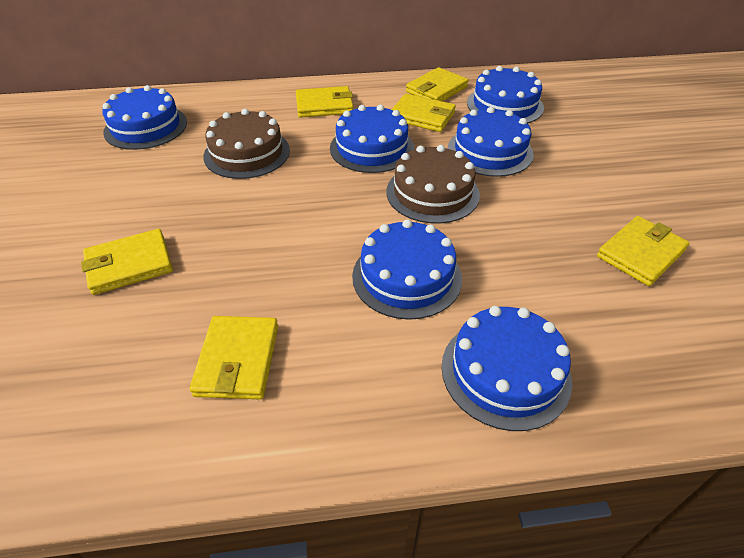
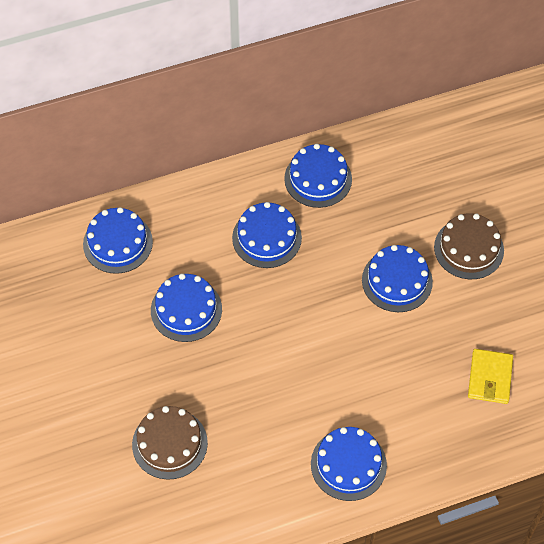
yellow wallet: 6 -> 1

